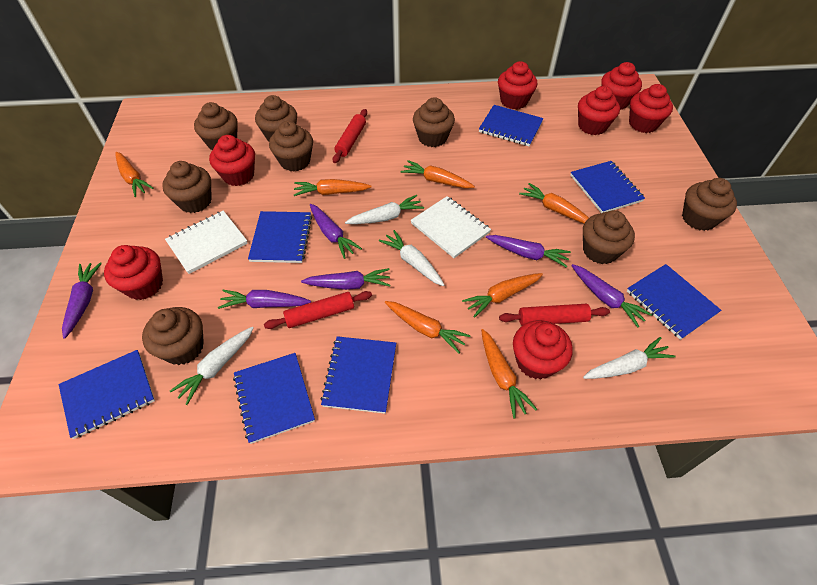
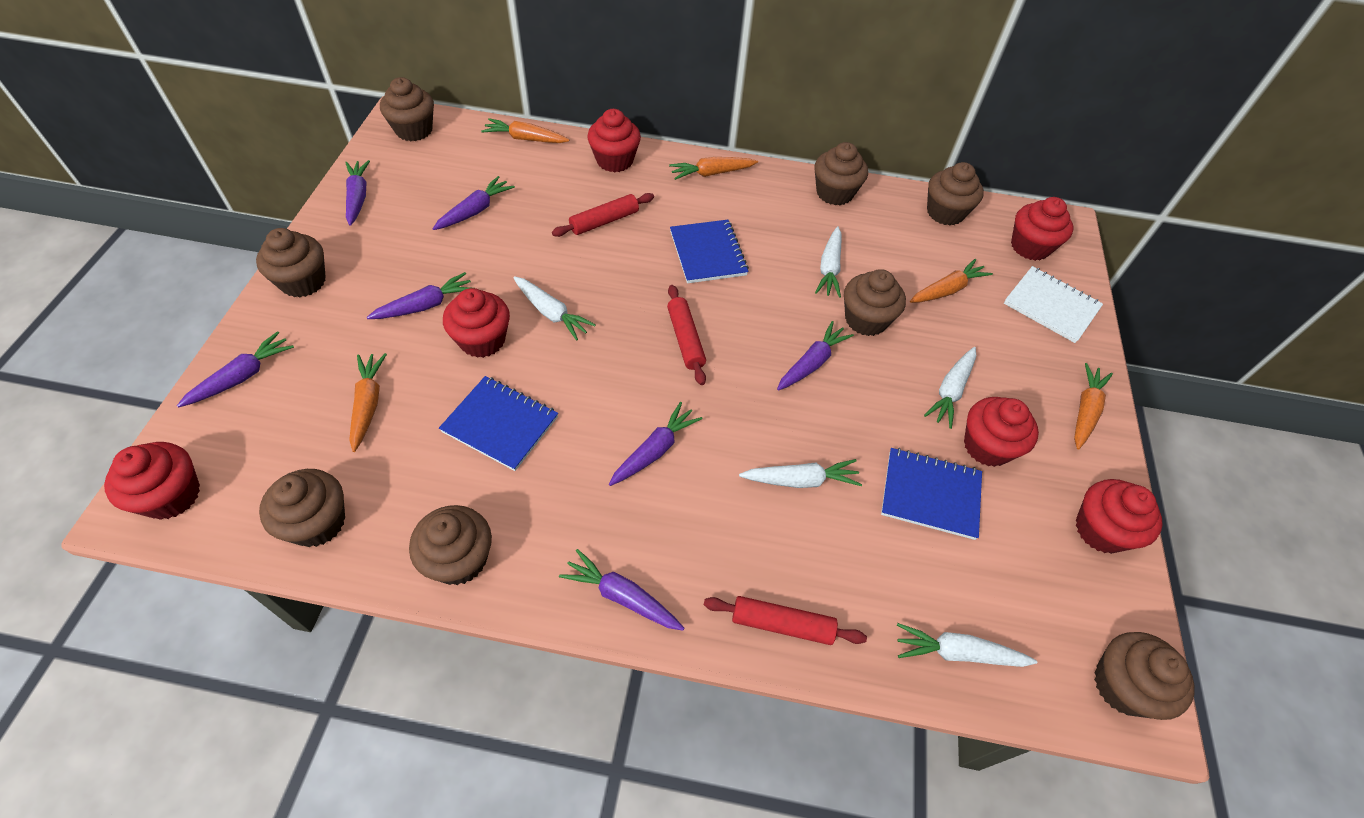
blue notebook: 7 -> 3
orange carrot: 7 -> 5
purple carrot: 6 -> 7
red cupcake: 7 -> 6
white carrot: 4 -> 5
white notebook: 2 -> 1

